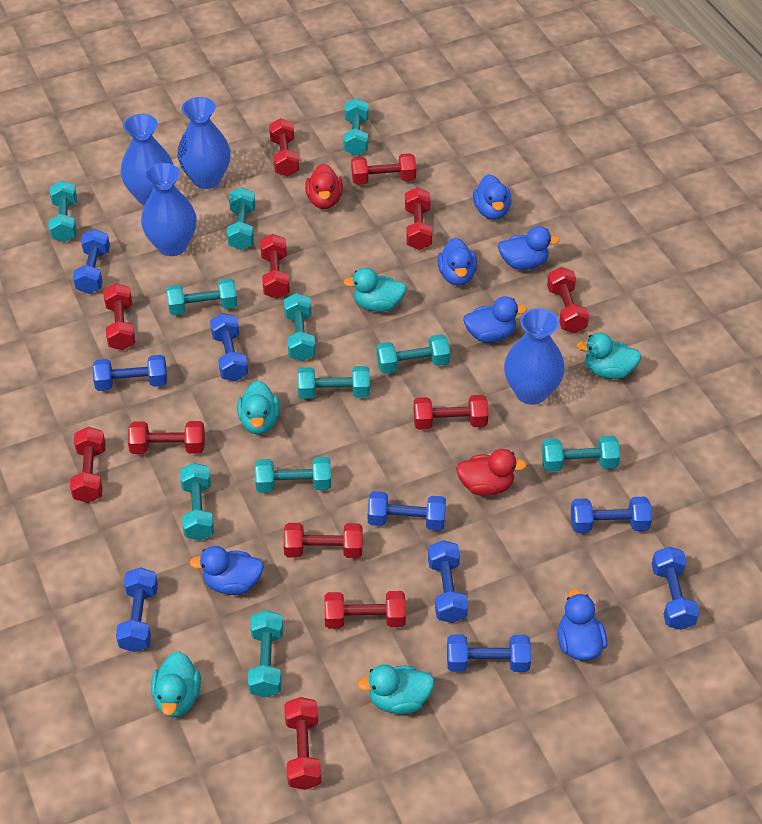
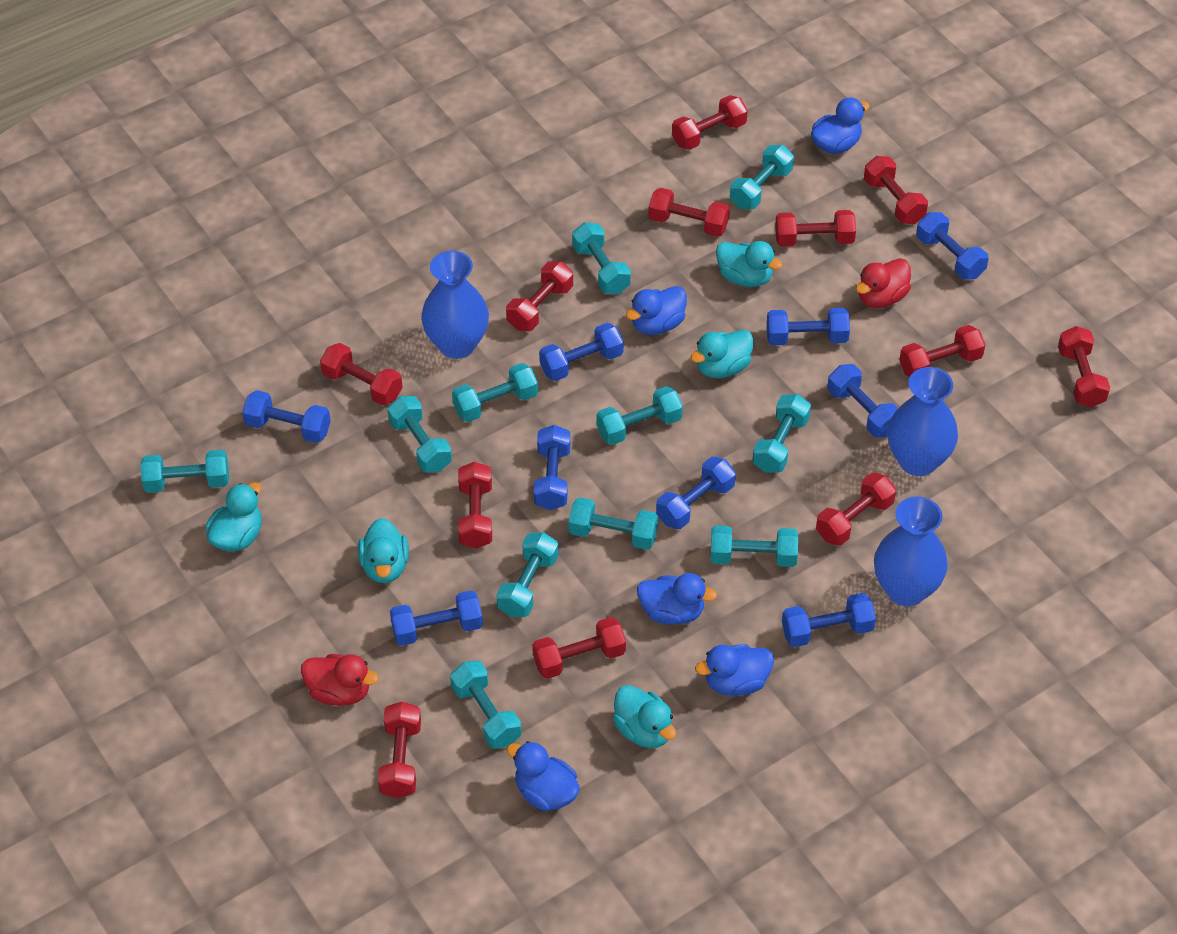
blue duck: 6 -> 5
blue vase: 4 -> 3

